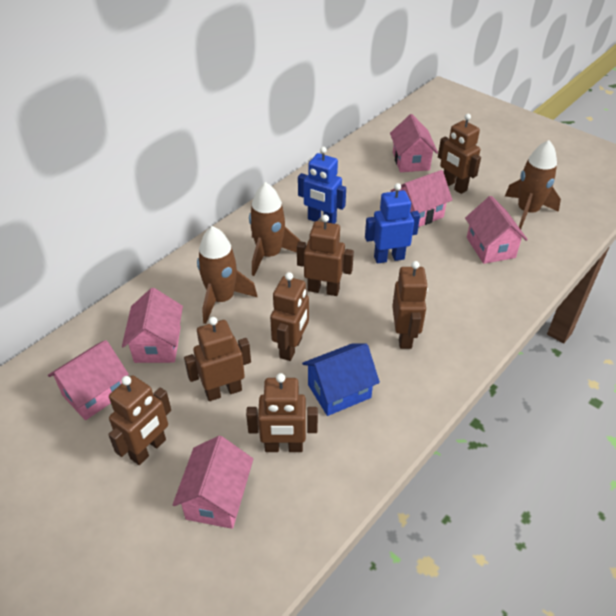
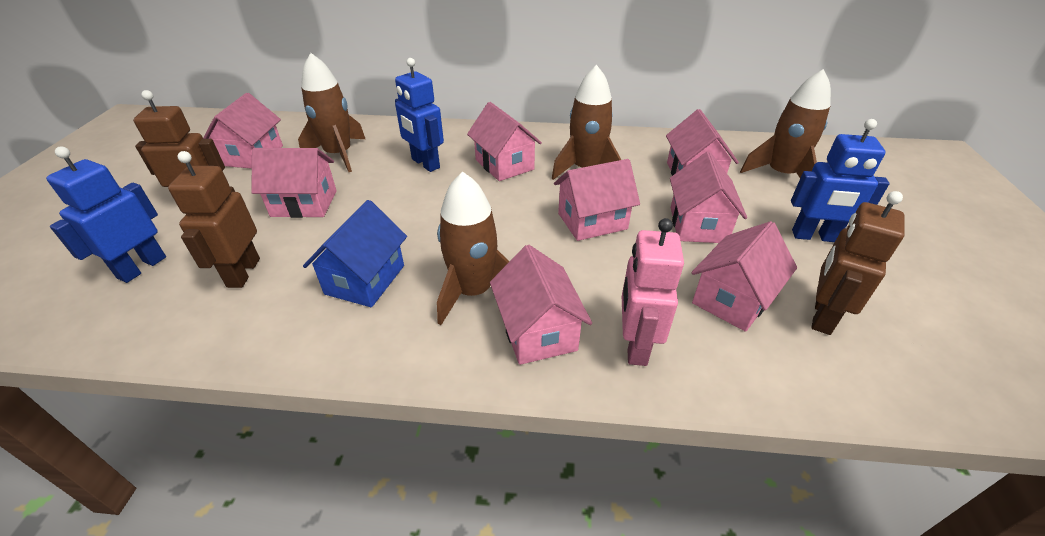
blue robot: 2 -> 3
brown robot: 7 -> 3
brown rocket: 3 -> 4
pink house: 6 -> 8
pink robot: 0 -> 1

